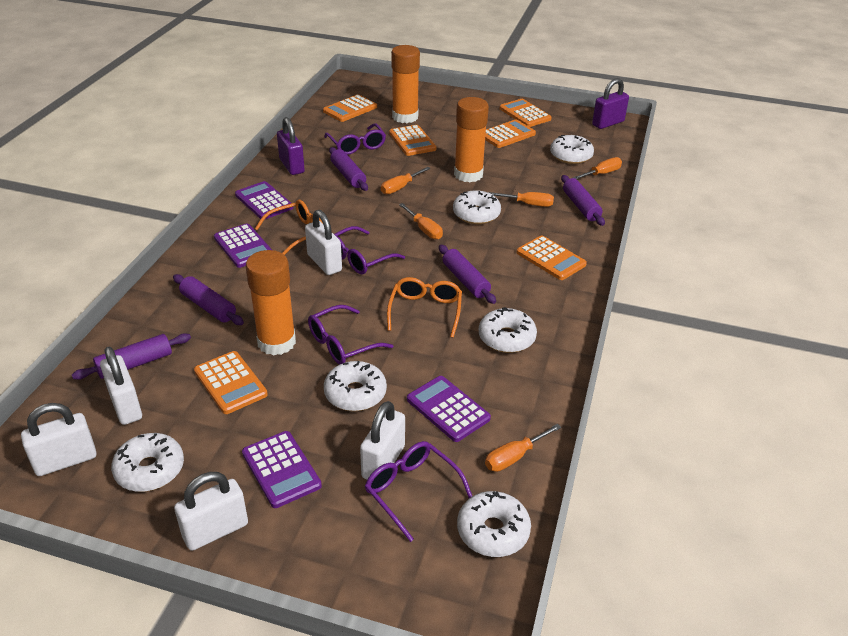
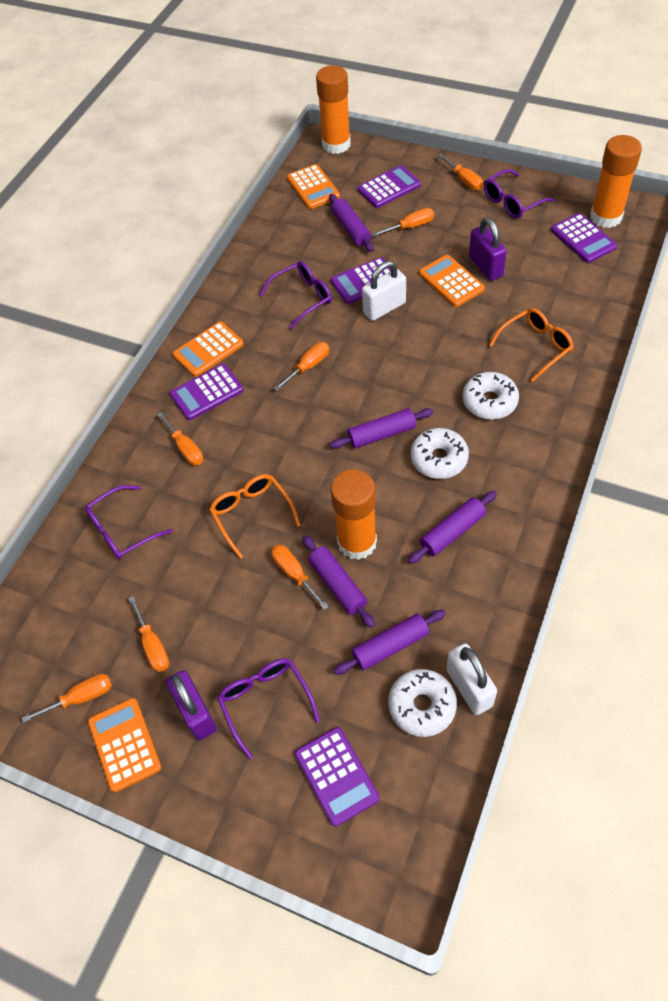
orange calculator: 6 -> 4
orange screwdriver: 5 -> 7
purple calculator: 4 -> 5
white donut: 6 -> 3
white padlock: 5 -> 2

